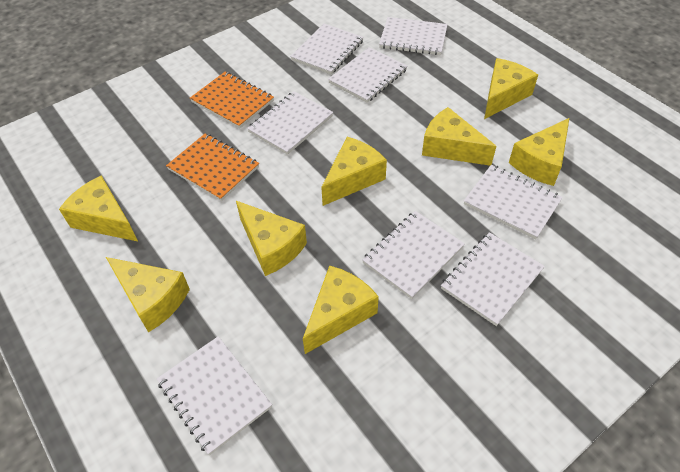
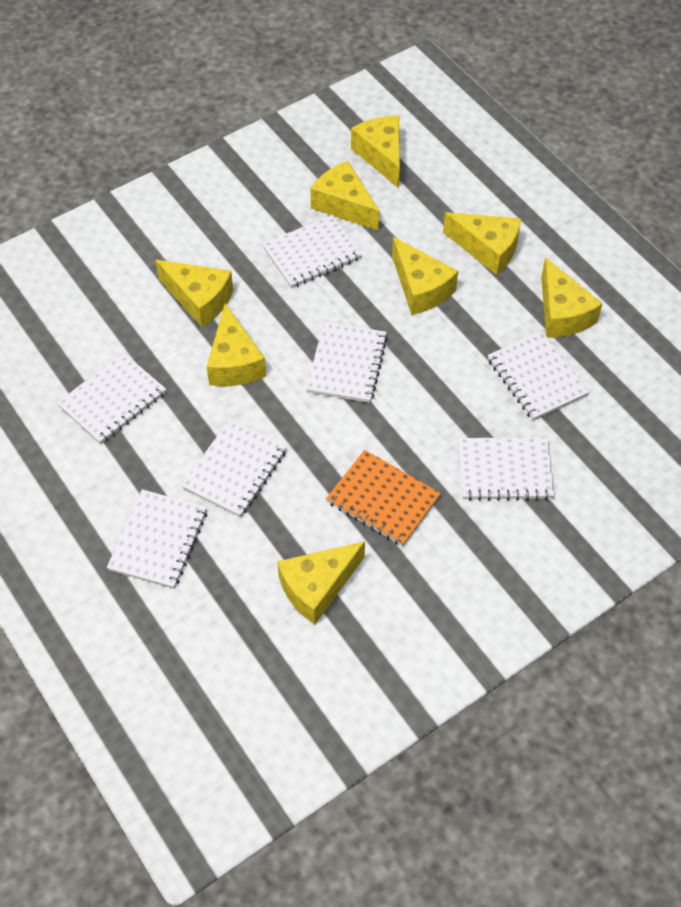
orange notebook: 2 -> 1
white notebook: 8 -> 7

